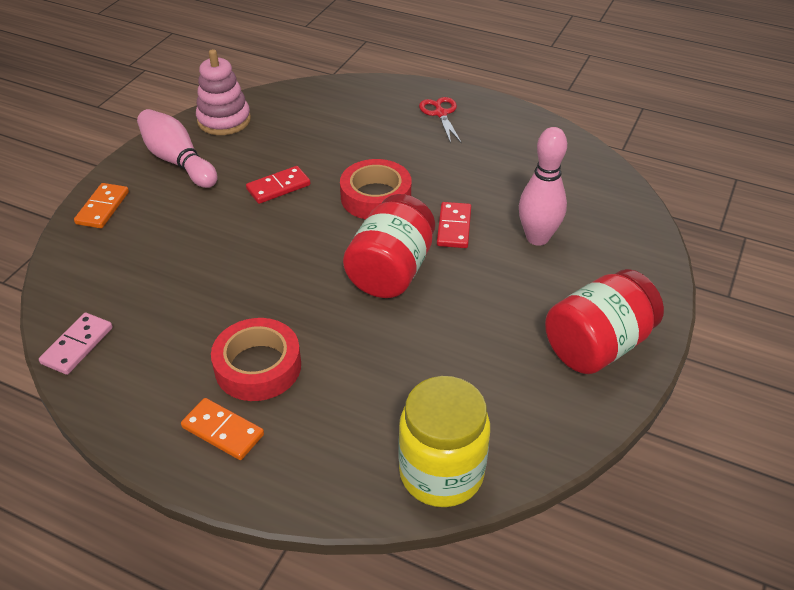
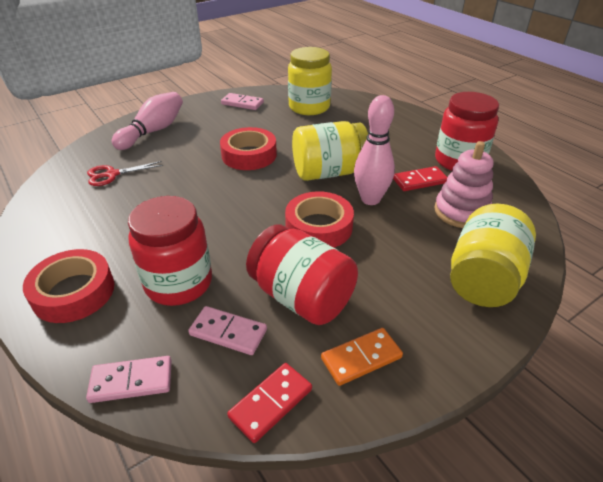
orange domino: 2 -> 1
pink domino: 1 -> 3
red jar: 2 -> 3
red tape: 2 -> 3
yellow jar: 1 -> 3

